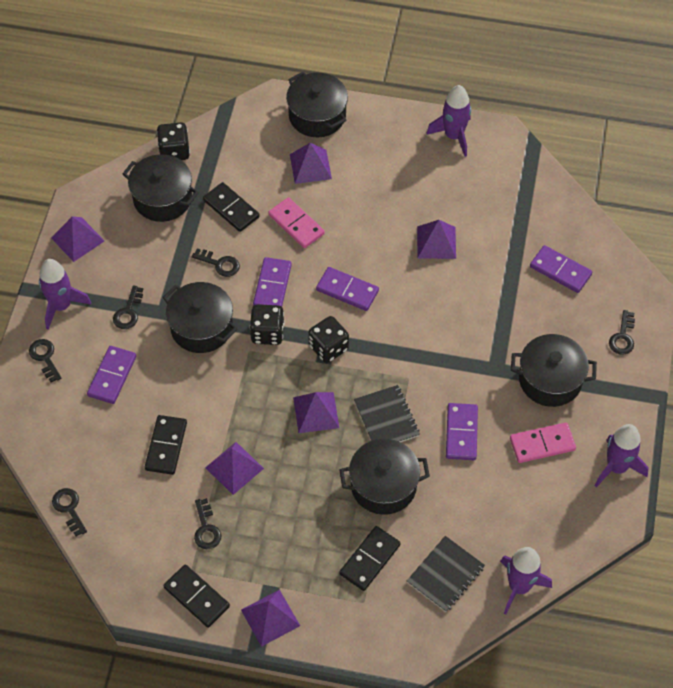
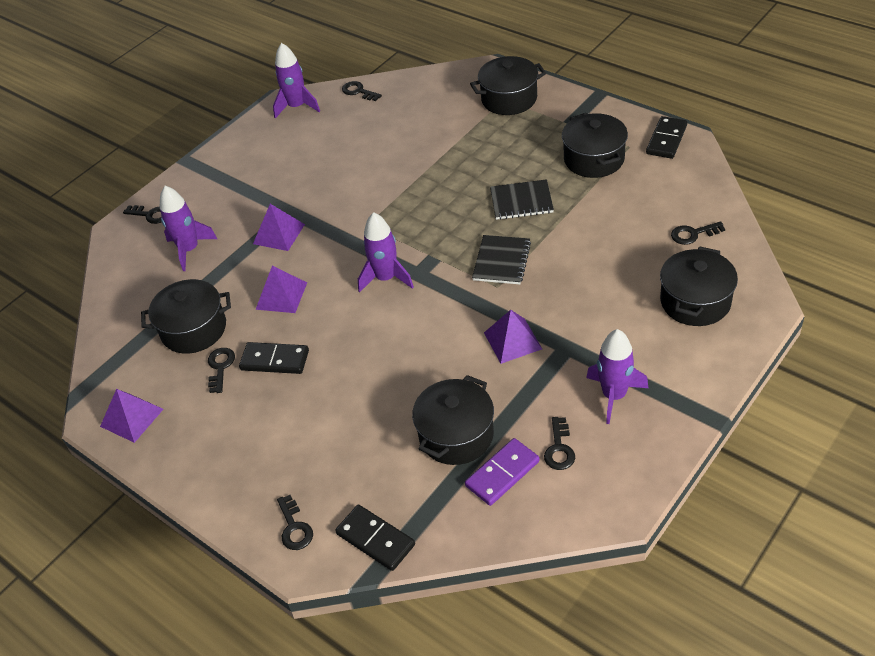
black dice: 3 -> 0
black domino: 4 -> 3
pink domino: 2 -> 0
purple domino: 5 -> 1
purple pyramid: 6 -> 4

